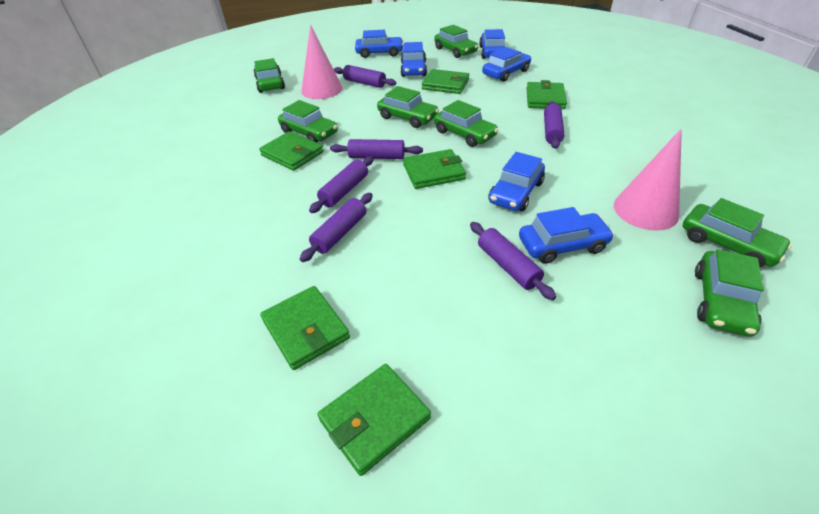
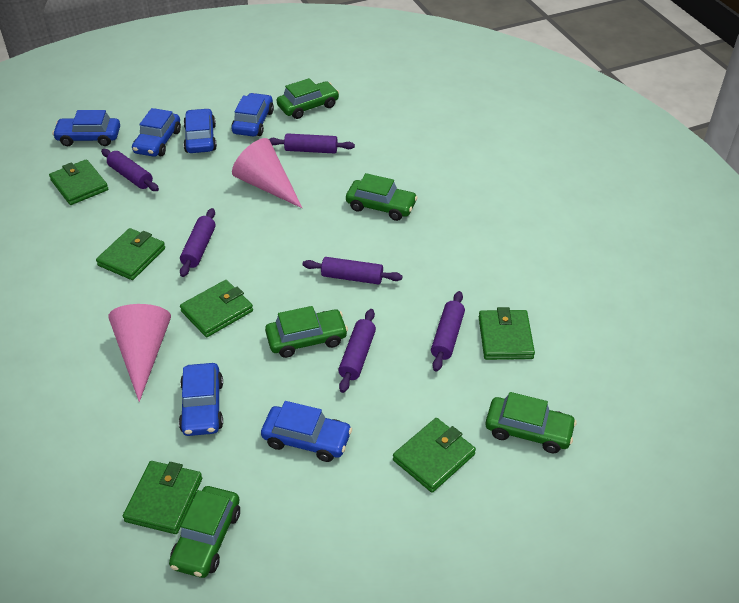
green car: 7 -> 5

